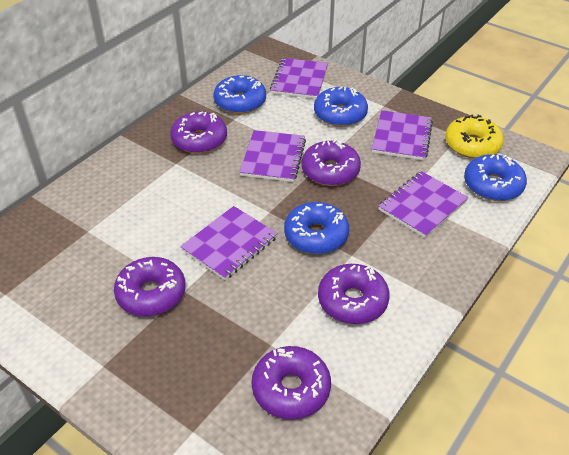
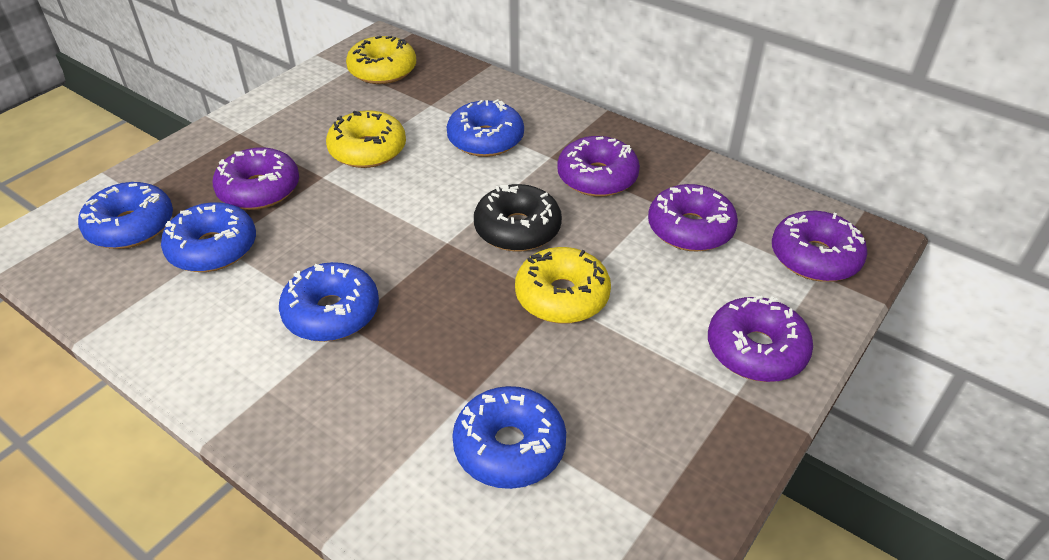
black donut: 0 -> 1
blue donut: 4 -> 5
purple notebook: 5 -> 0
yellow donut: 1 -> 3

